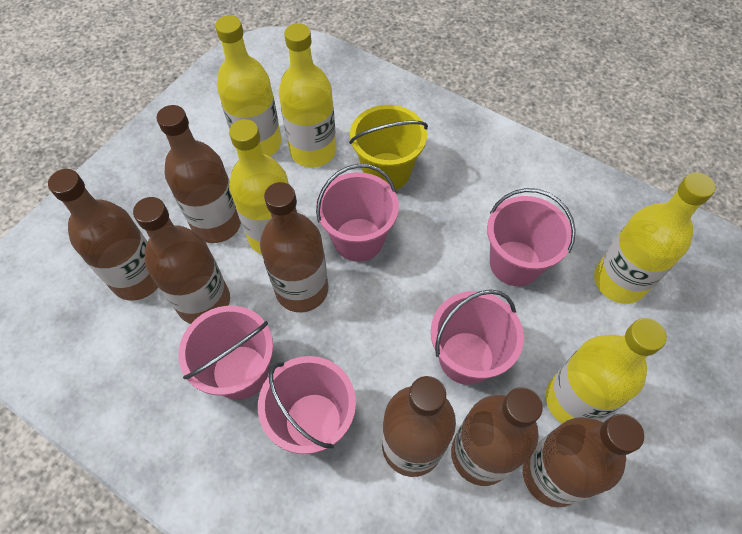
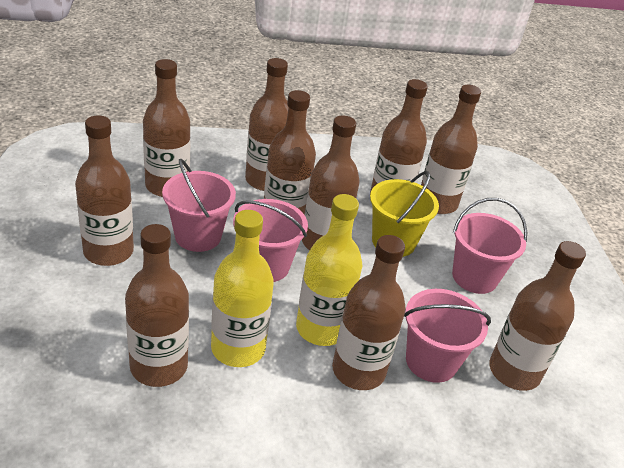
brown bottle: 7 -> 10
pink bucket: 5 -> 4
yellow bottle: 5 -> 2

